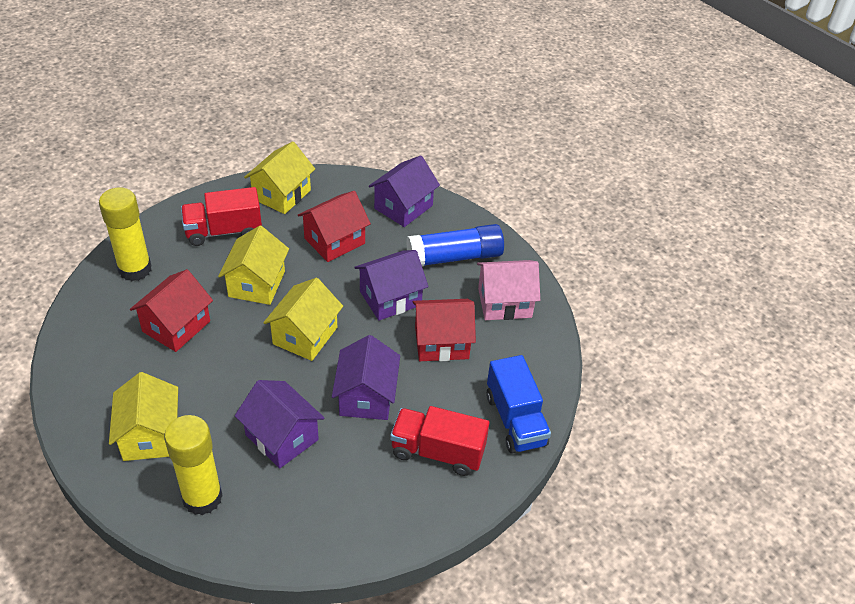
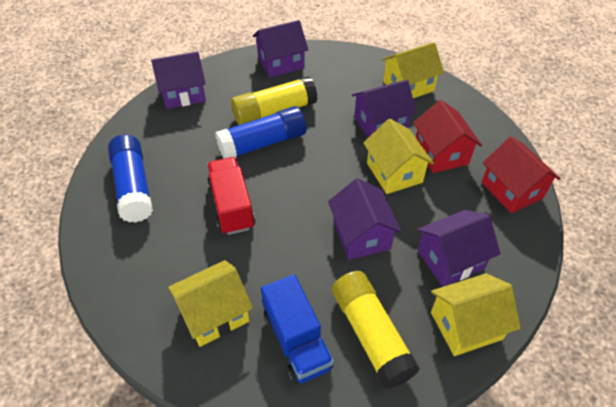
blue glue stick: 1 -> 2
pink house: 1 -> 0
purple house: 4 -> 5
red house: 3 -> 2
red truck: 2 -> 1

